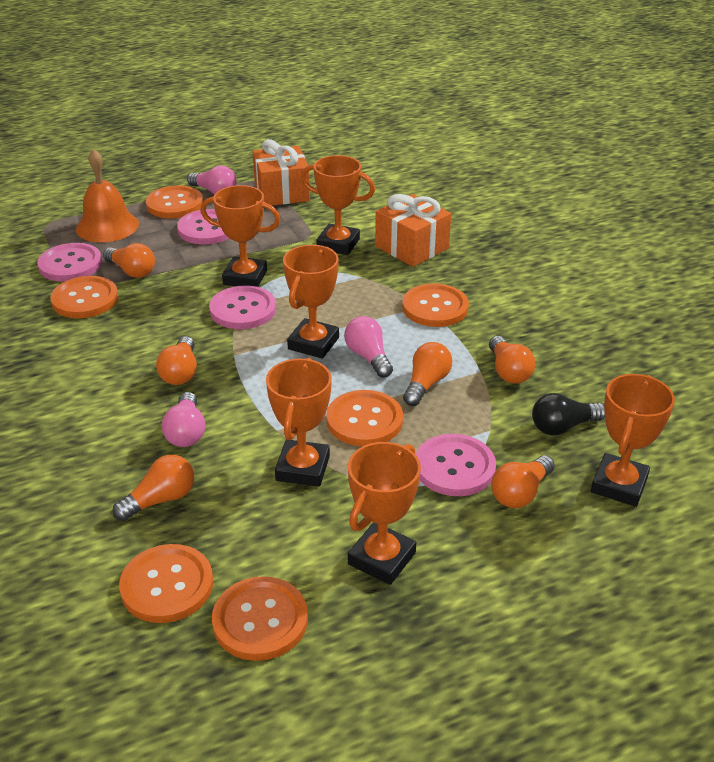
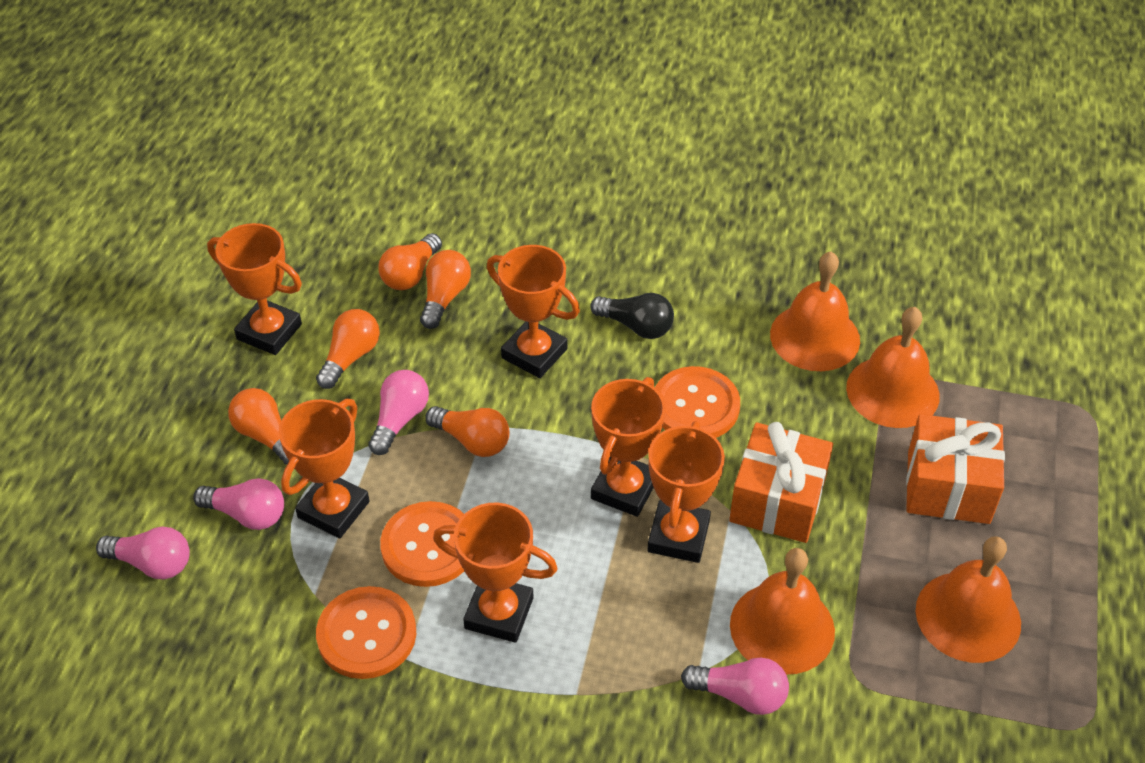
orange bell: 1 -> 4
orange button: 6 -> 3
orange light bulb: 6 -> 5
pink button: 4 -> 0
pink light bulb: 3 -> 4

